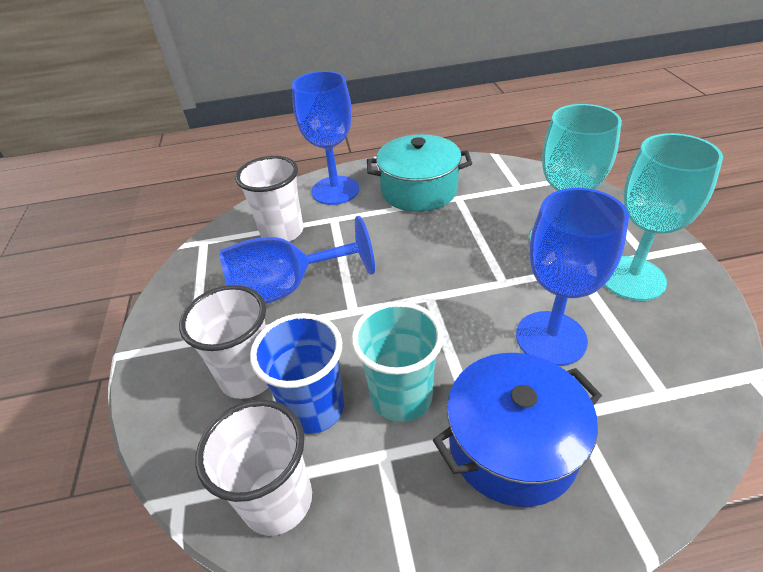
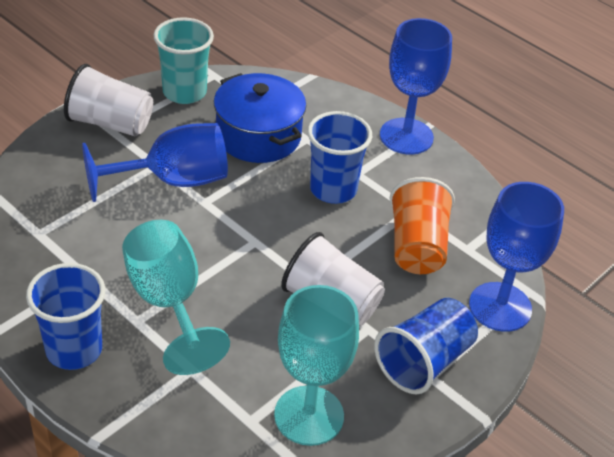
blue cup: 1 -> 3
orange cup: 0 -> 1
turquoise pot: 1 -> 0
white cup: 3 -> 2

